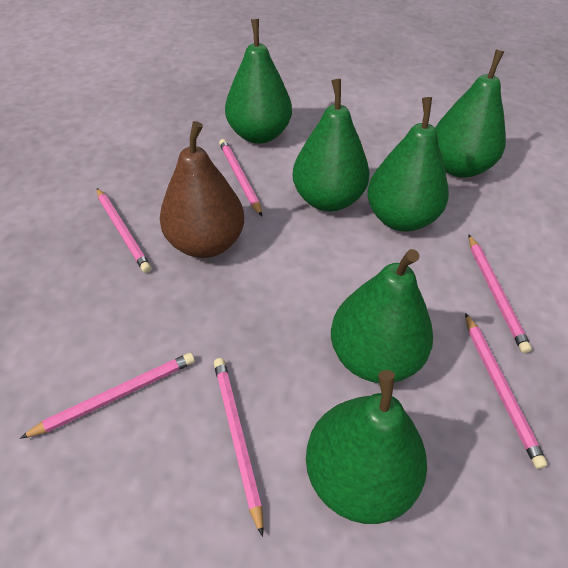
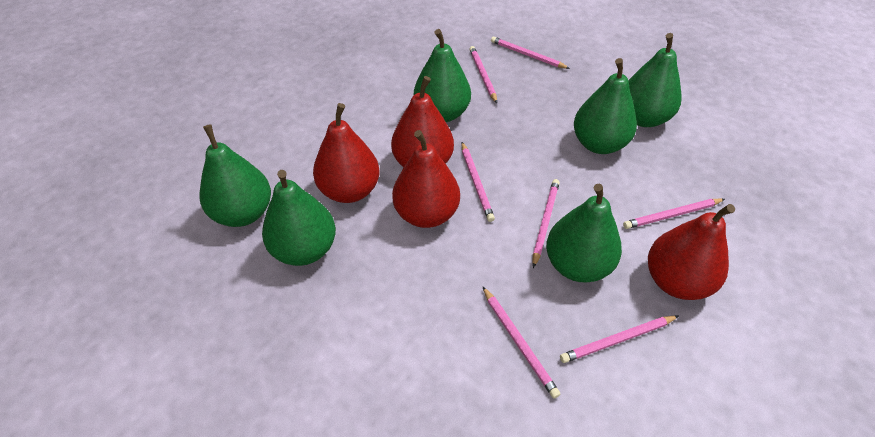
brown pear: 1 -> 0
pink pencil: 6 -> 7
red pear: 0 -> 4

